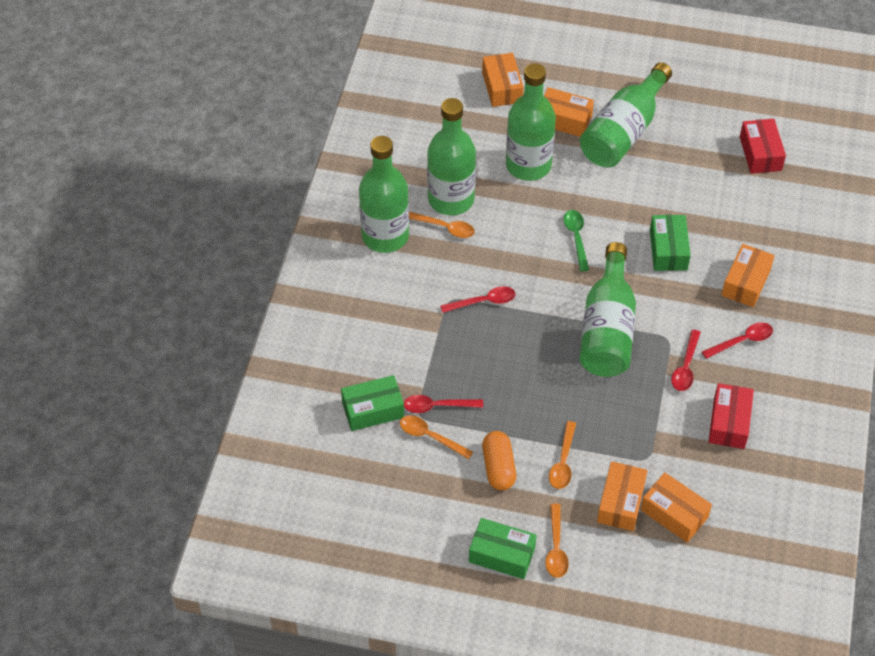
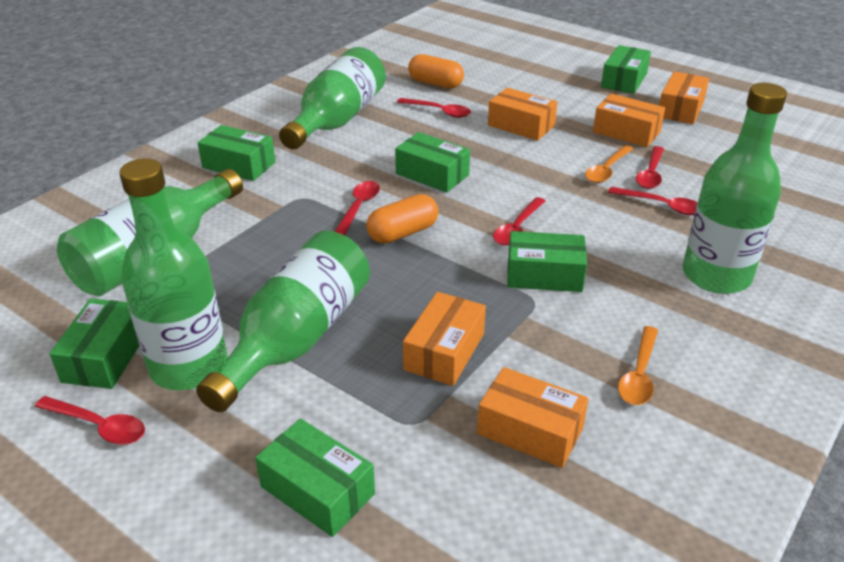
green box: 3 -> 6
green spoon: 1 -> 0
orange capsule: 1 -> 2
orange spoon: 4 -> 2
red box: 2 -> 0
red spoon: 4 -> 6

